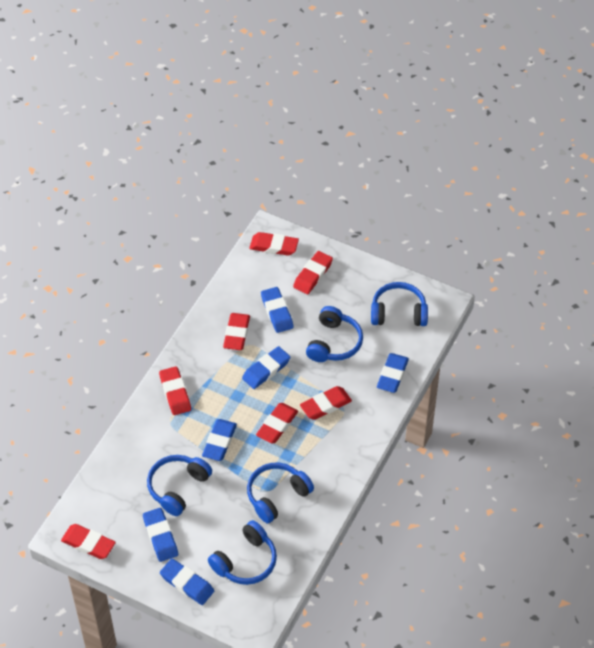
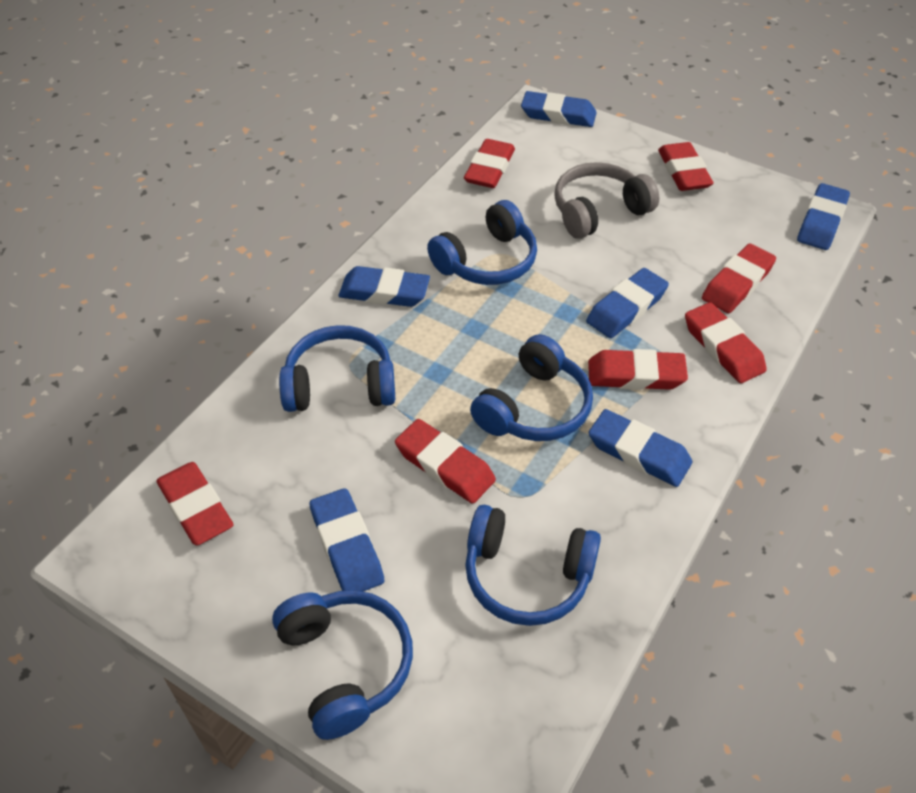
grey headphones: 0 -> 1

